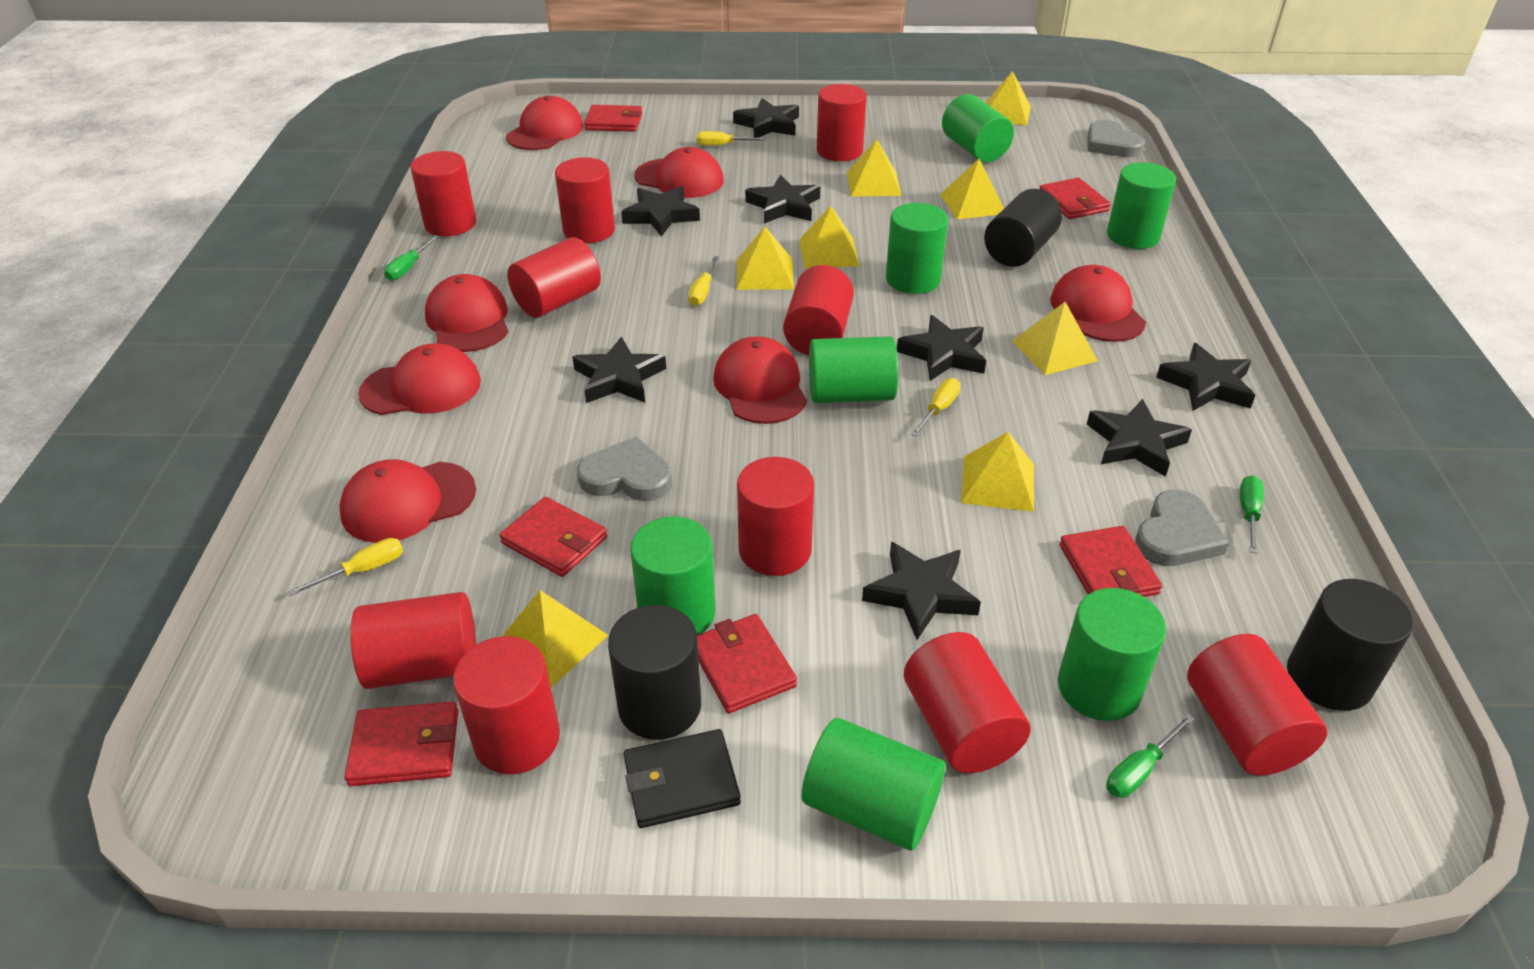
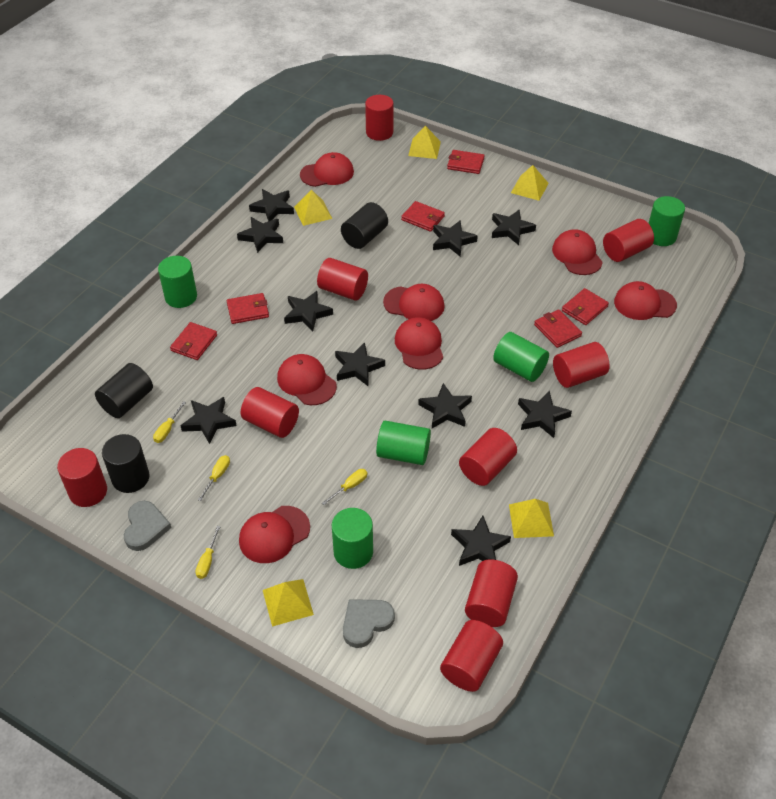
black star: 8 -> 10
black wallet: 1 -> 0
green cylinder: 7 -> 5
green screwdriver: 3 -> 0
grey heart: 3 -> 2
red cylinder: 10 -> 9
yellow pyramid: 8 -> 5

